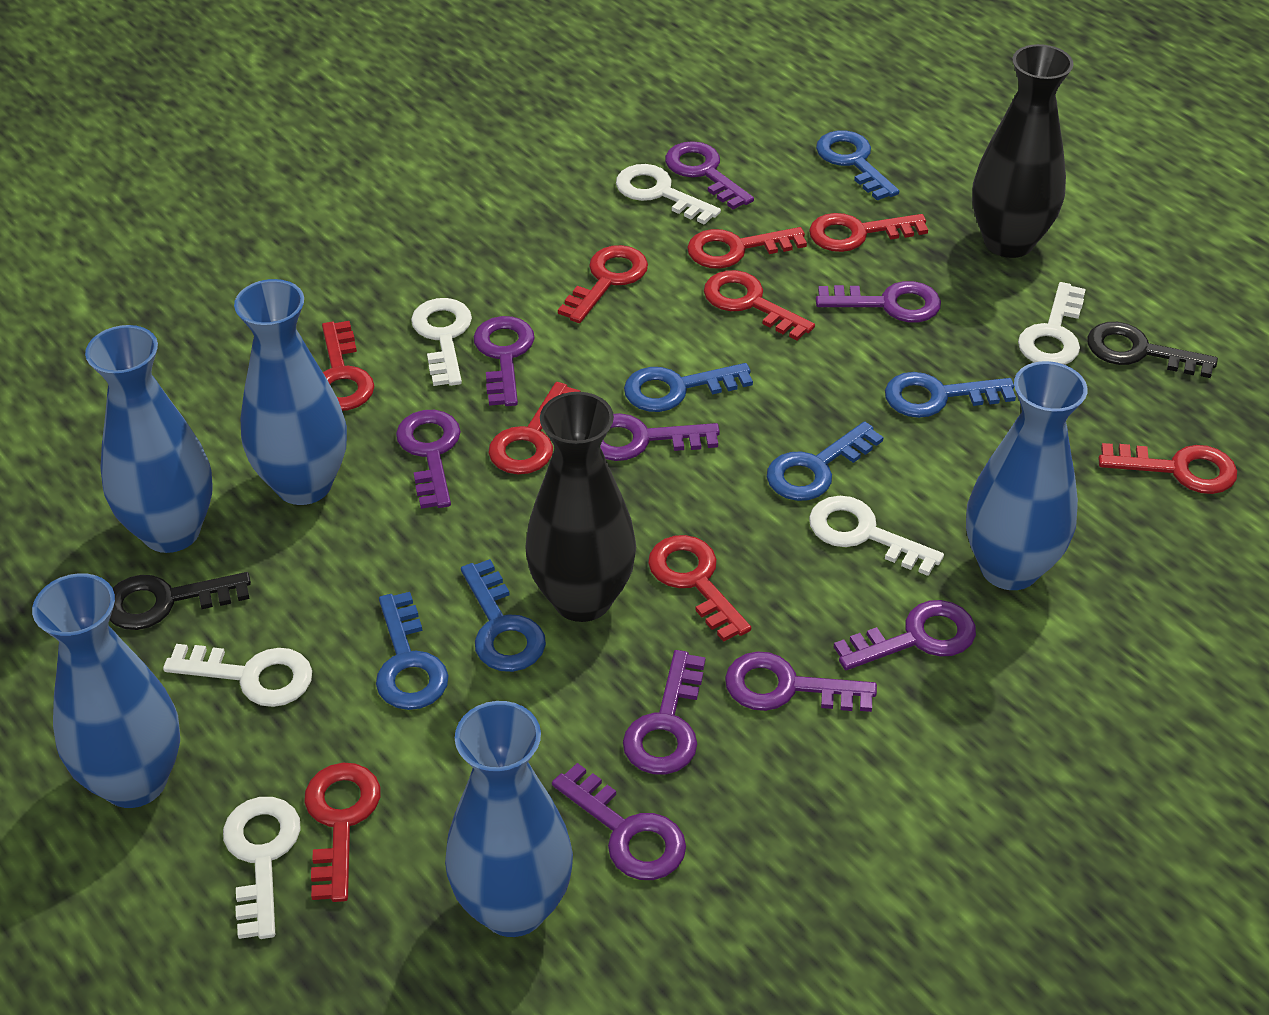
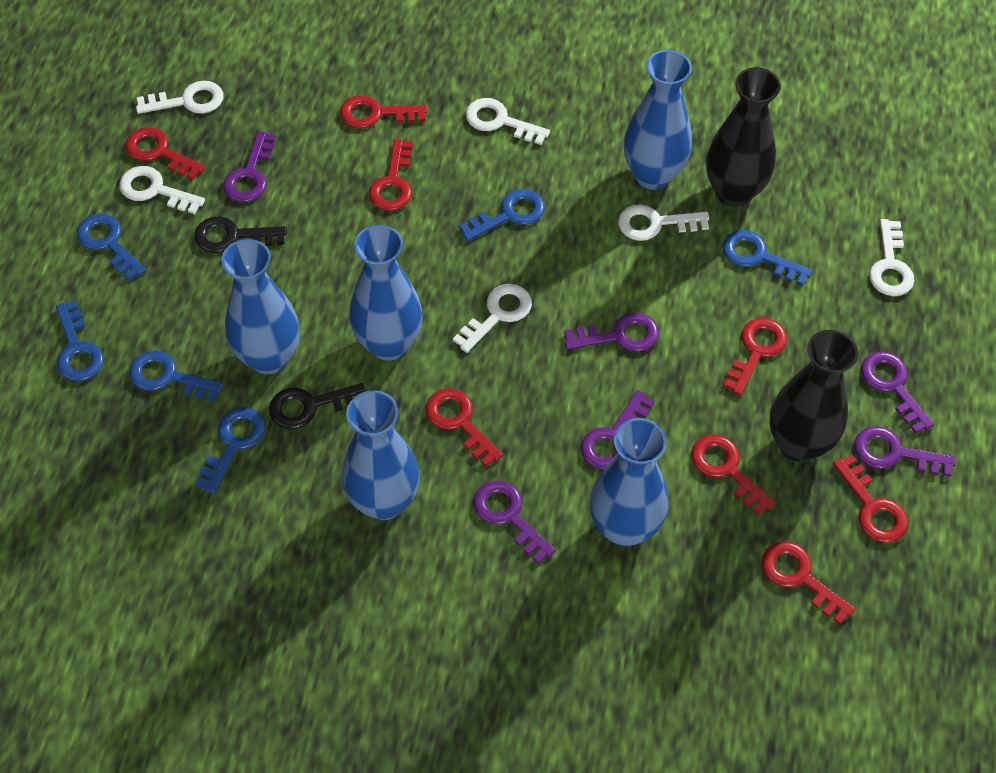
purple key: 9 -> 6
red key: 9 -> 8

